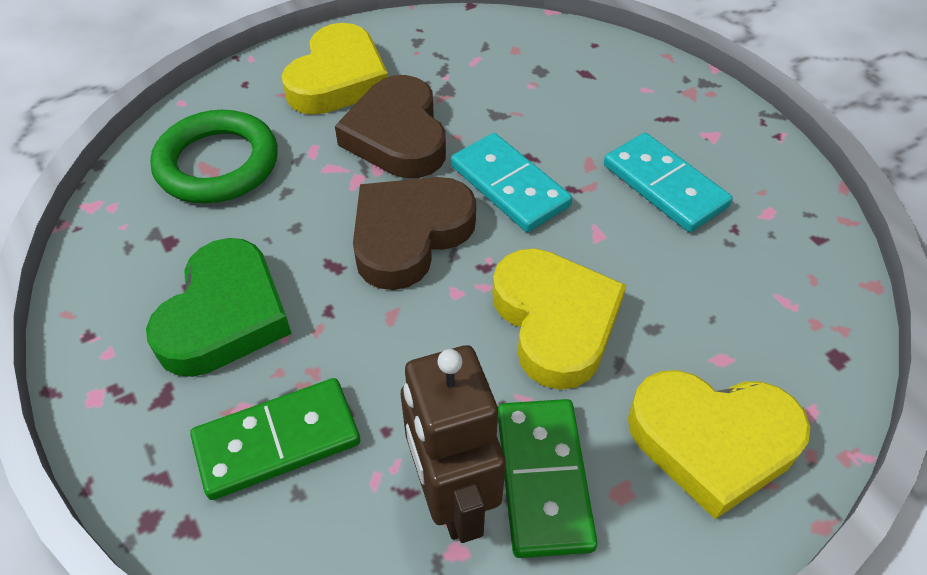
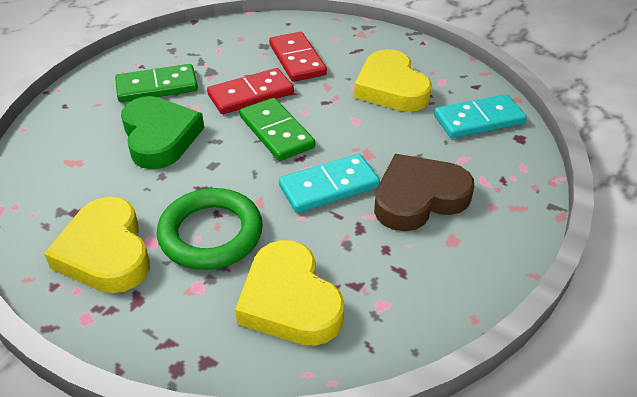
brown heart: 2 -> 1
brown robot: 1 -> 0
red domino: 0 -> 2

